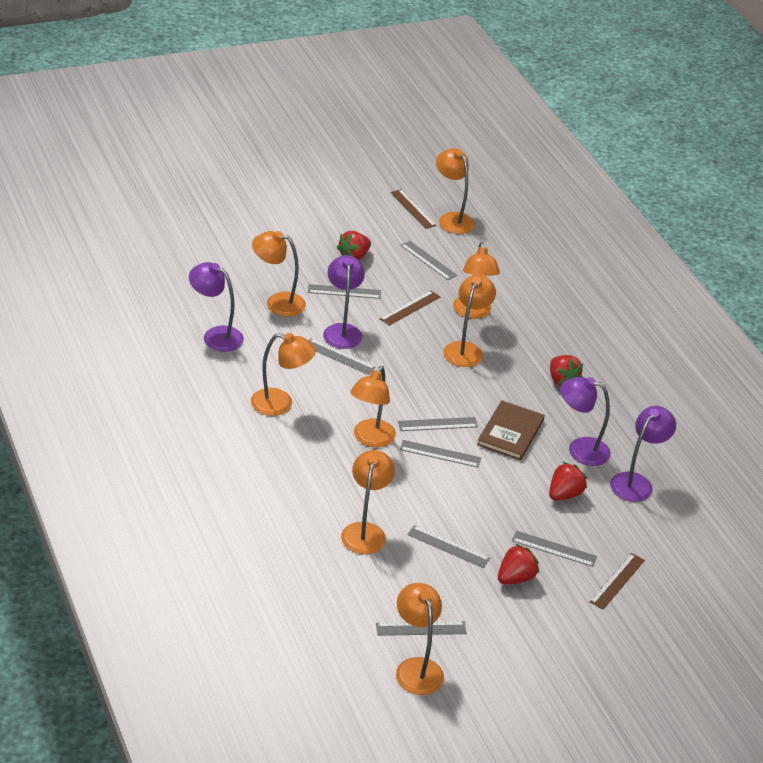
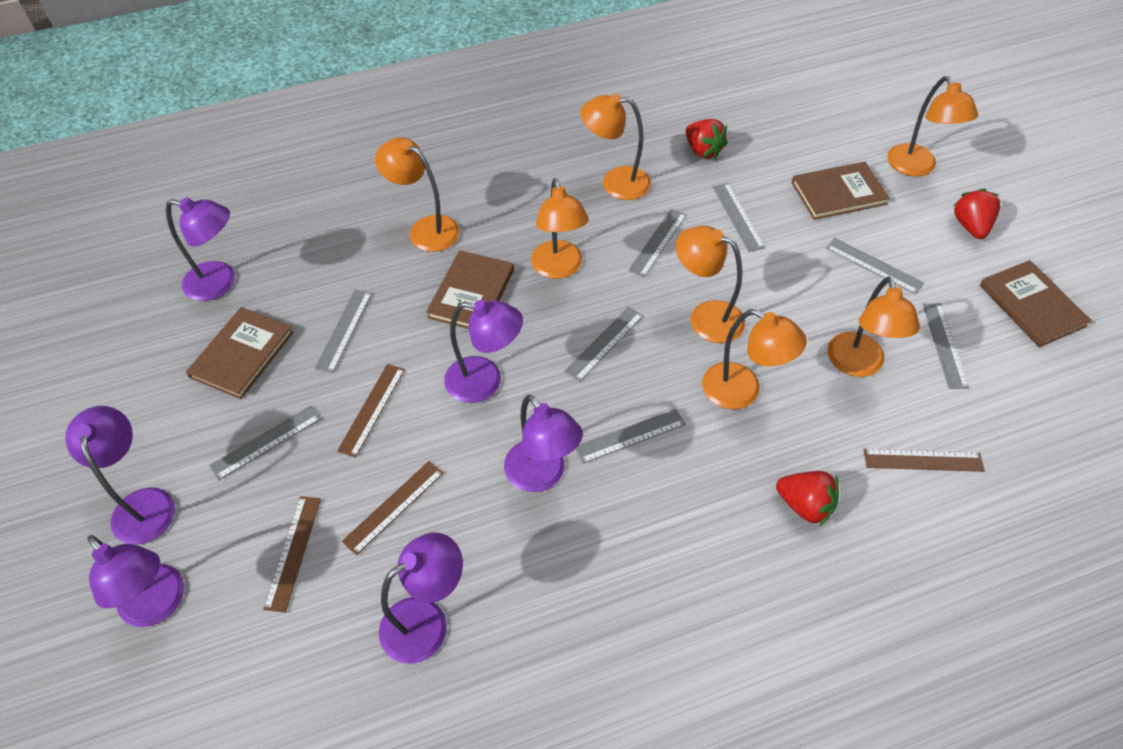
brown book: 1 -> 4
brown ruler: 3 -> 4
orange lamp: 8 -> 7
purple lamp: 4 -> 6
red strawberry: 4 -> 3

